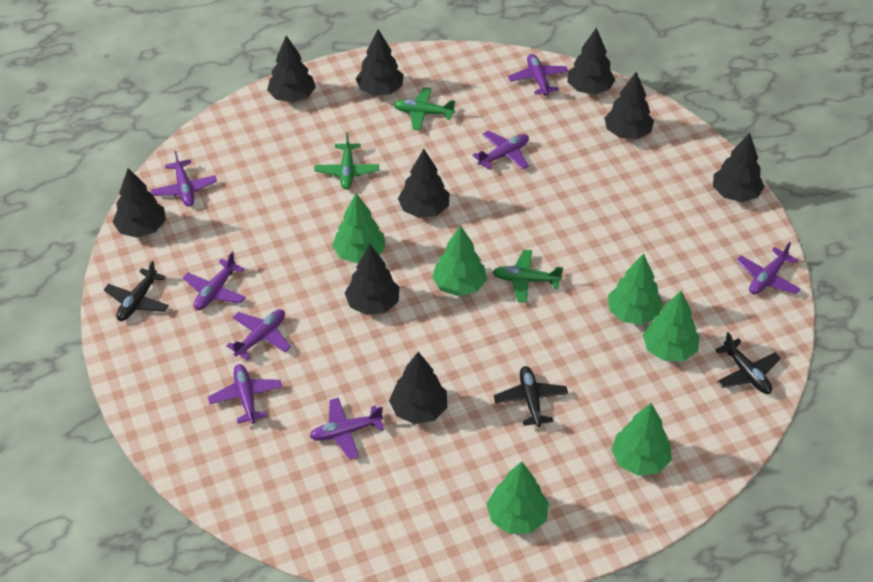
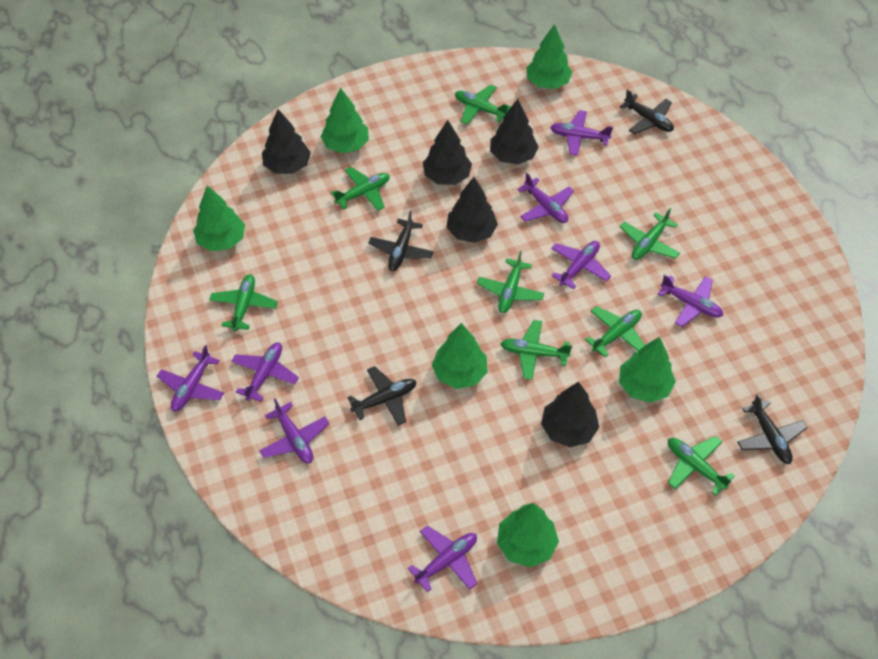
black plane: 3 -> 4
black tree: 9 -> 5
green plane: 3 -> 8

